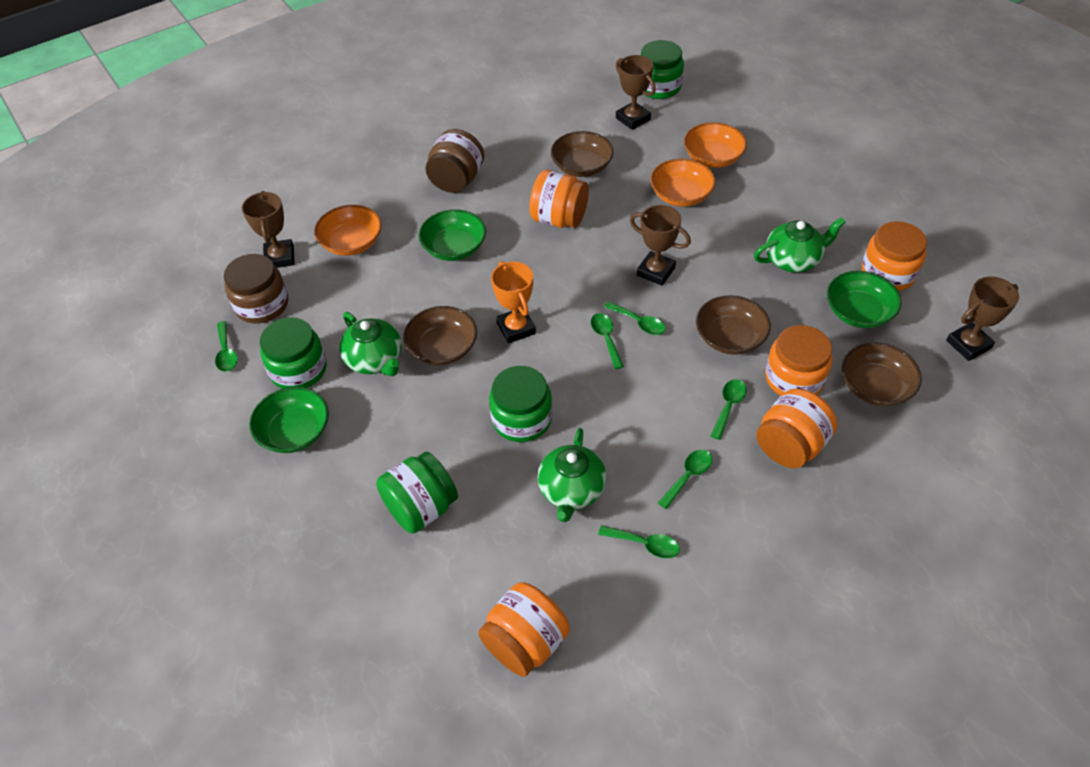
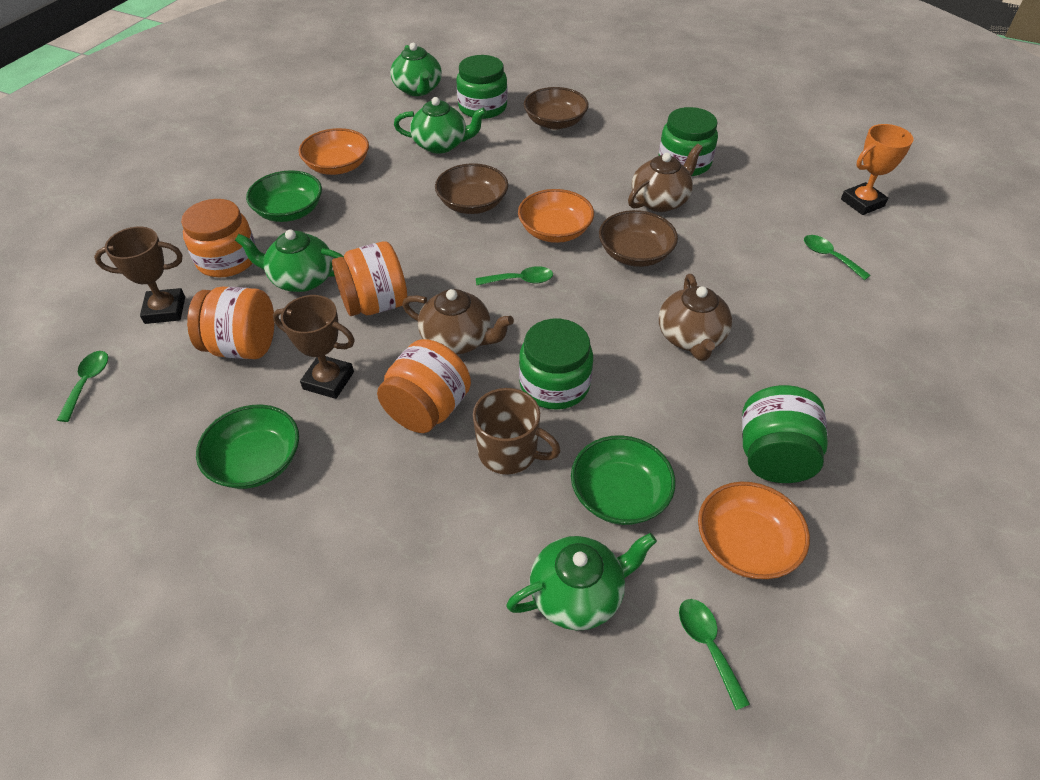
brown bowl: 4 -> 3
brown jar: 2 -> 0
brown mug: 0 -> 1
brown teapot: 0 -> 3
brown trophy: 4 -> 2
green spoon: 6 -> 4
green teapot: 3 -> 4
orange jar: 5 -> 4

